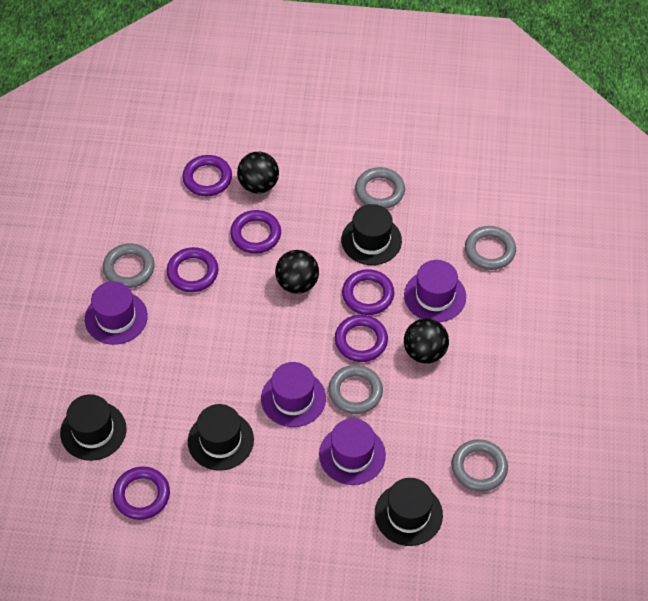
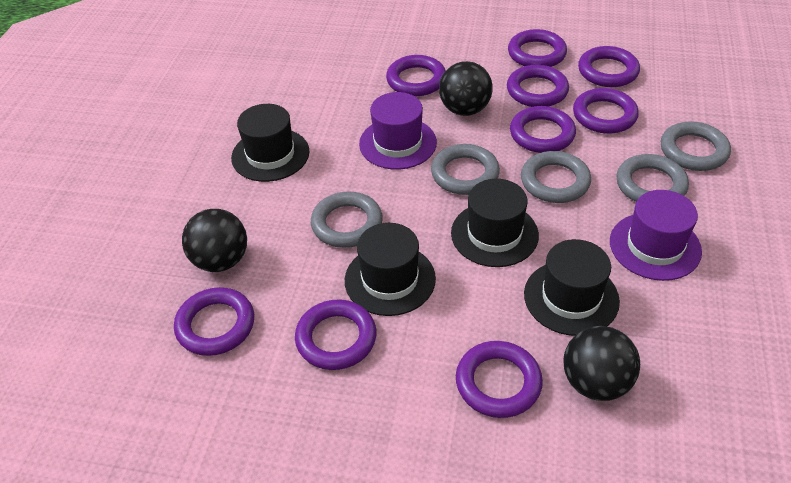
purple hat: 4 -> 2
purple ring: 6 -> 9

